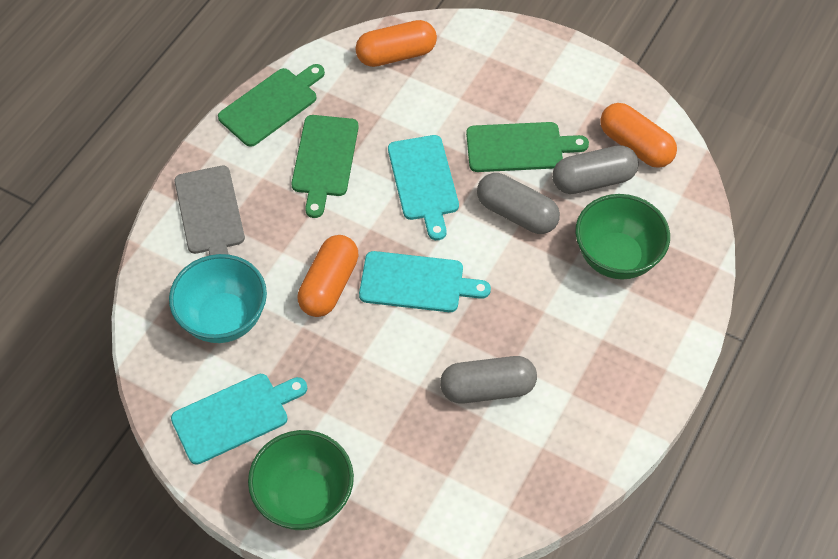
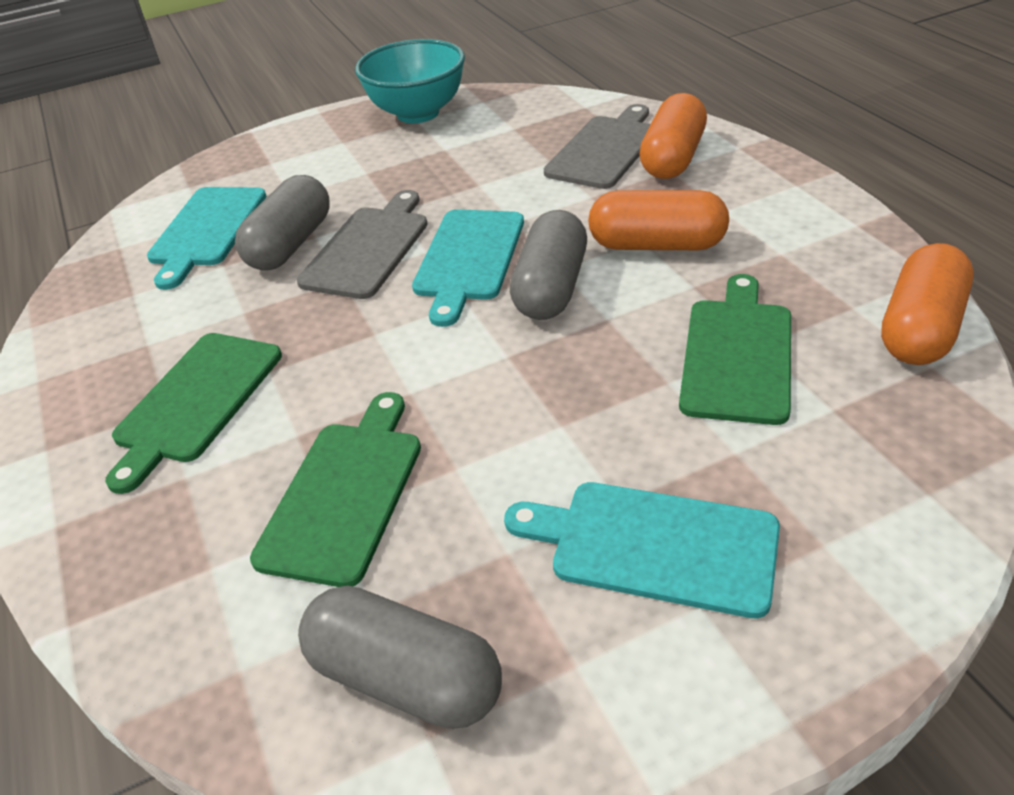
green bowl: 2 -> 0
grey cutting board: 1 -> 2

